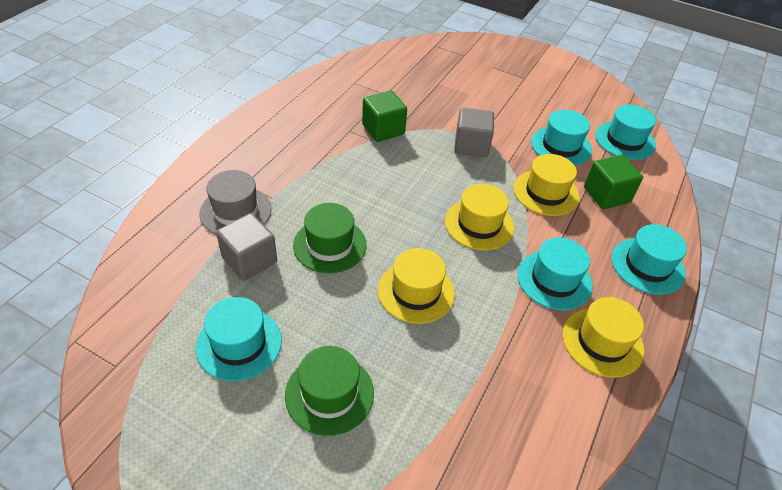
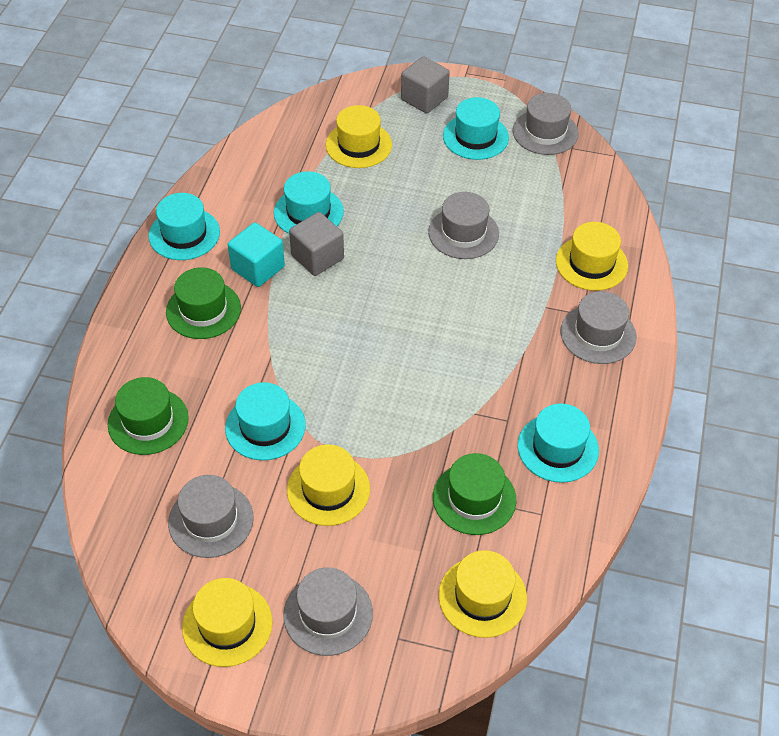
green cube: 2 -> 0
green hat: 2 -> 3
grey hat: 1 -> 5
turquoise cube: 0 -> 1
yellow hat: 4 -> 5

